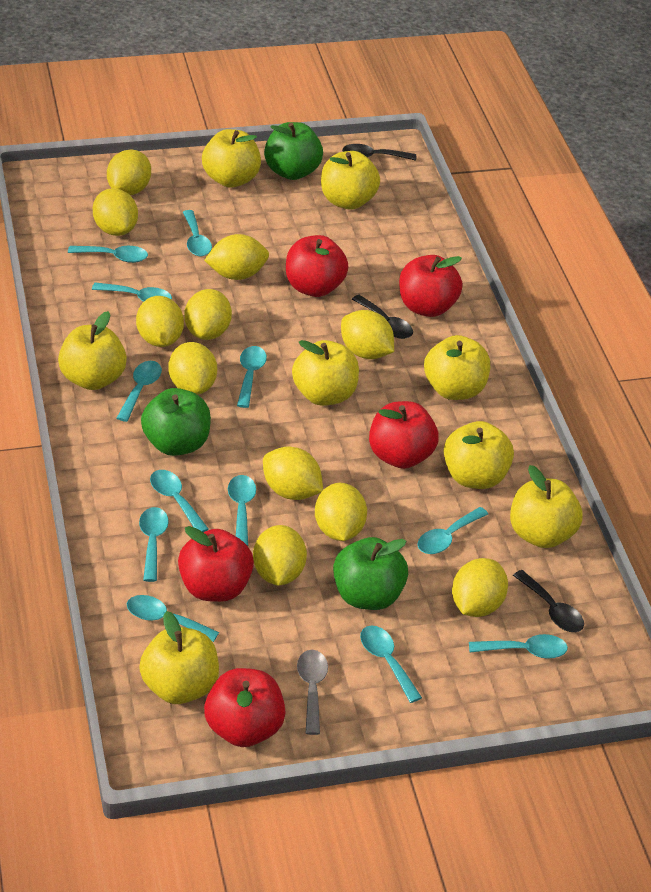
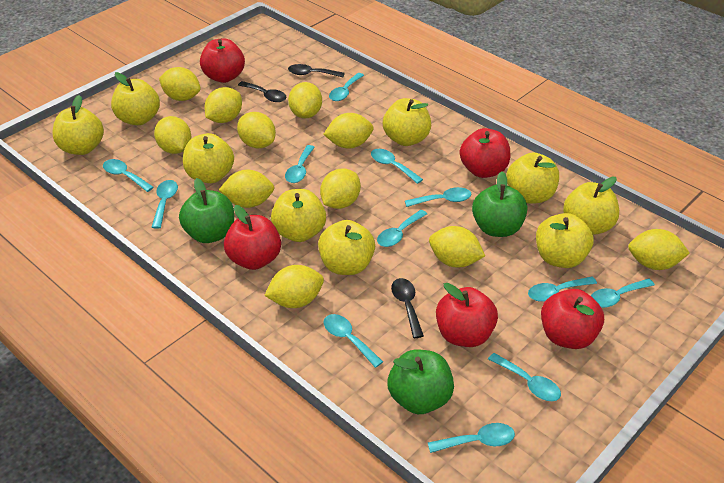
grey spoon: 1 -> 0
yellow apple: 8 -> 9

